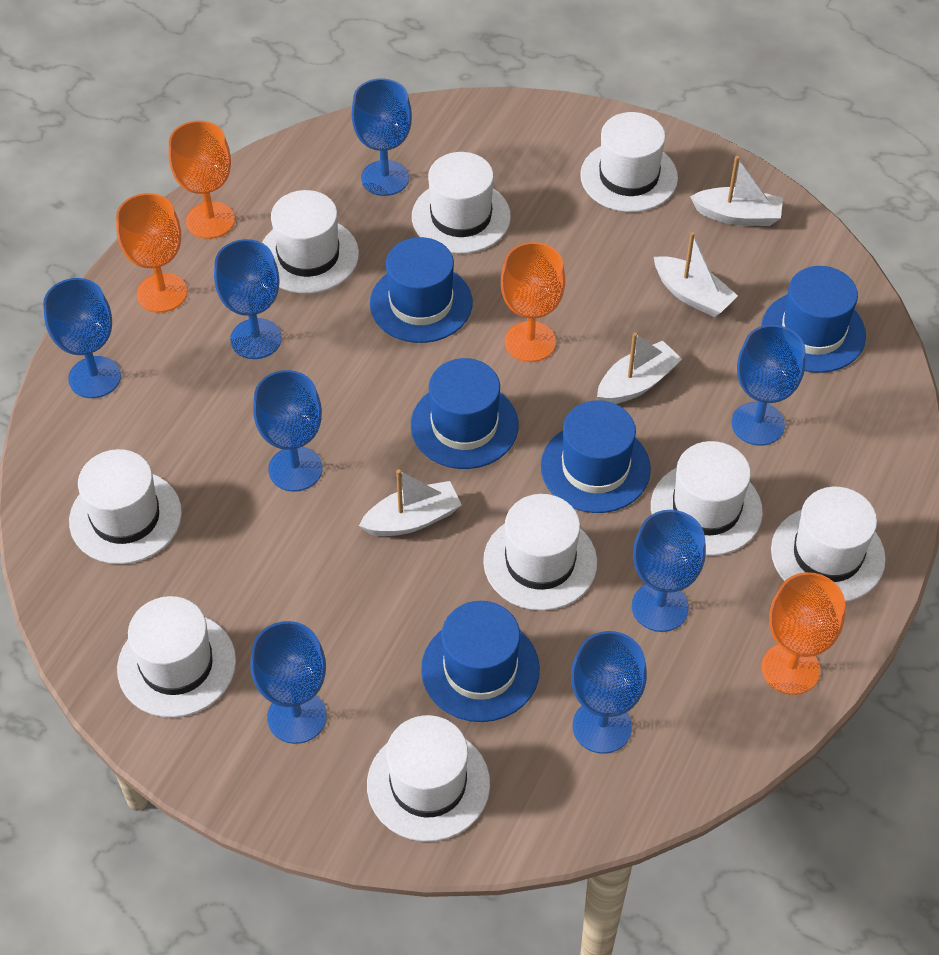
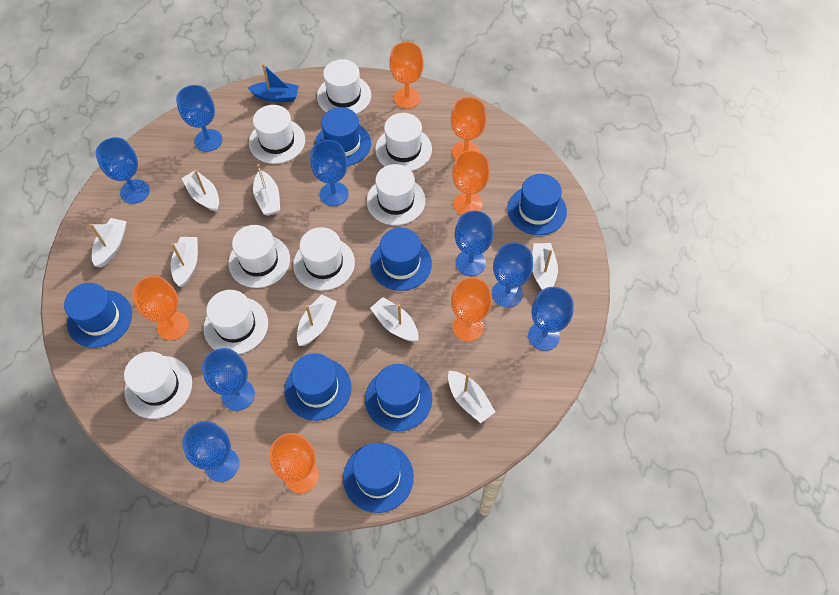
blue boat: 0 -> 1
blue hat: 5 -> 7
orange goblet: 4 -> 6
white boat: 4 -> 8
white hat: 9 -> 8

